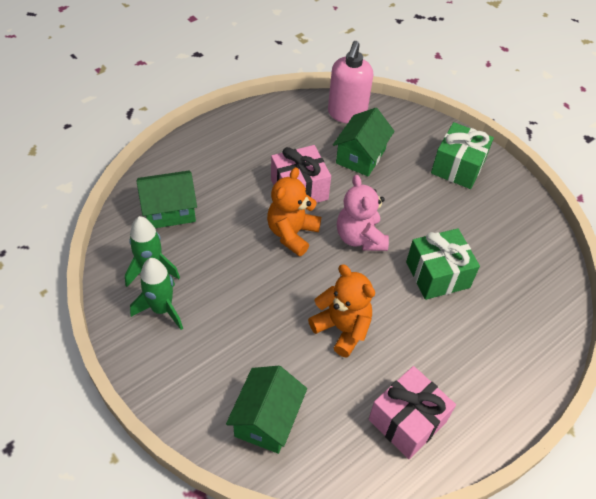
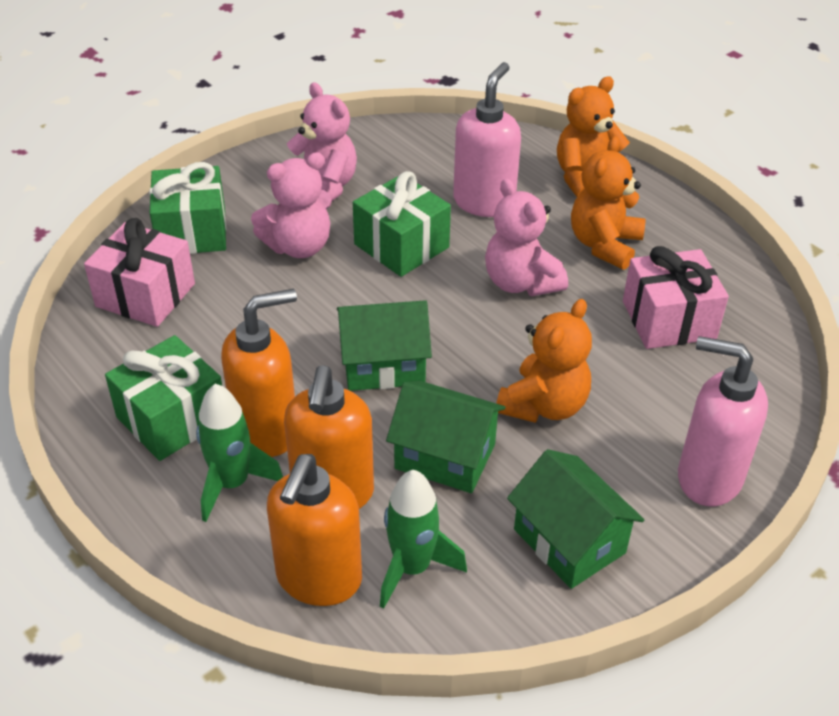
green gift: 2 -> 3
orange soap dispenser: 0 -> 3
orange teddy bear: 2 -> 3
pink soap dispenser: 1 -> 2
pink teddy bear: 1 -> 3

